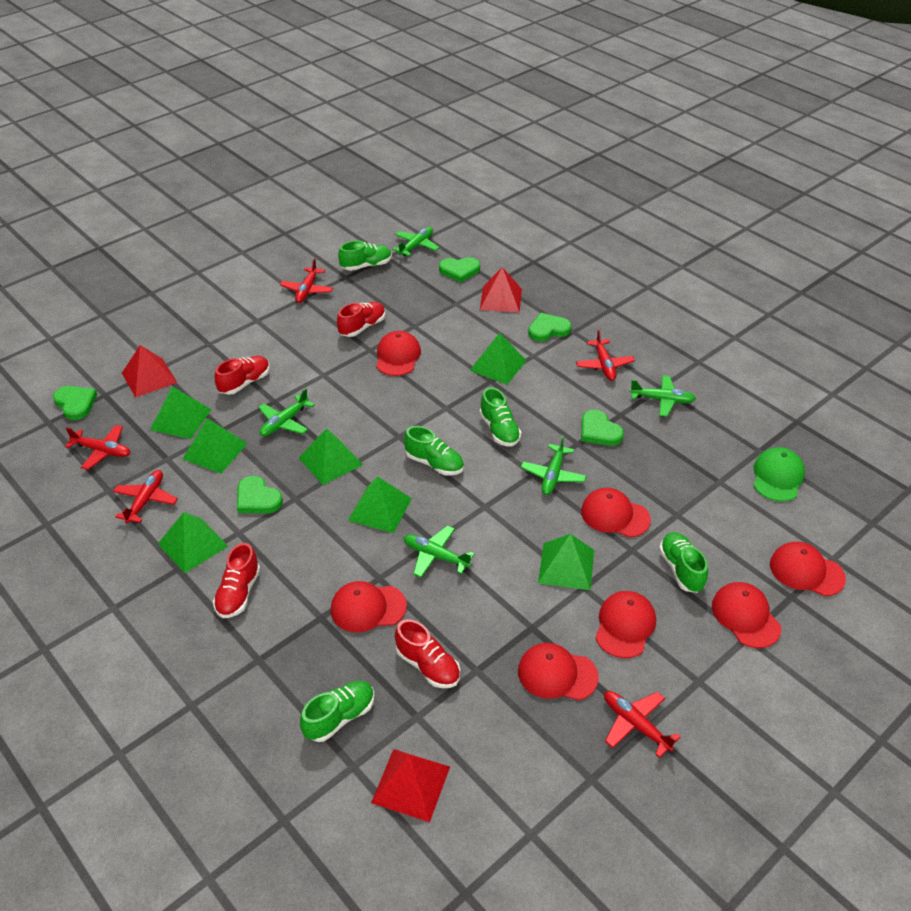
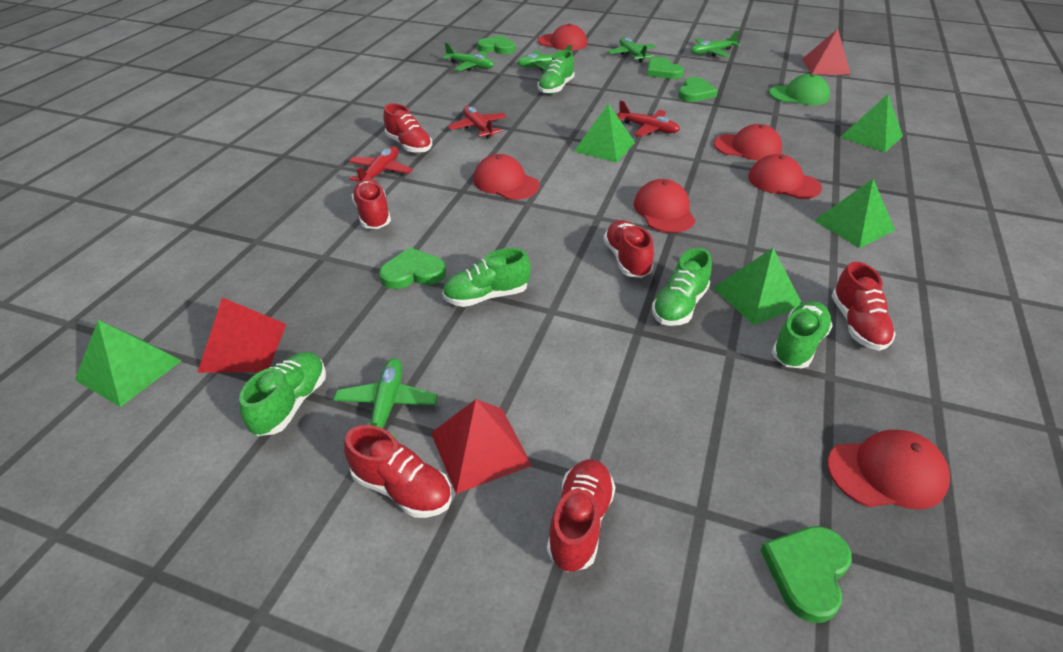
green pyramid: 7 -> 5
red cap: 7 -> 6
red plane: 5 -> 3
red shoe: 4 -> 6

